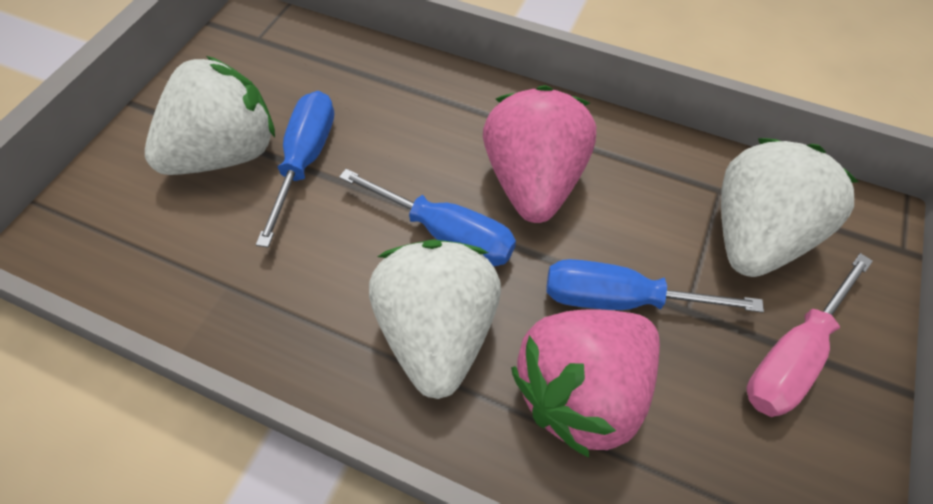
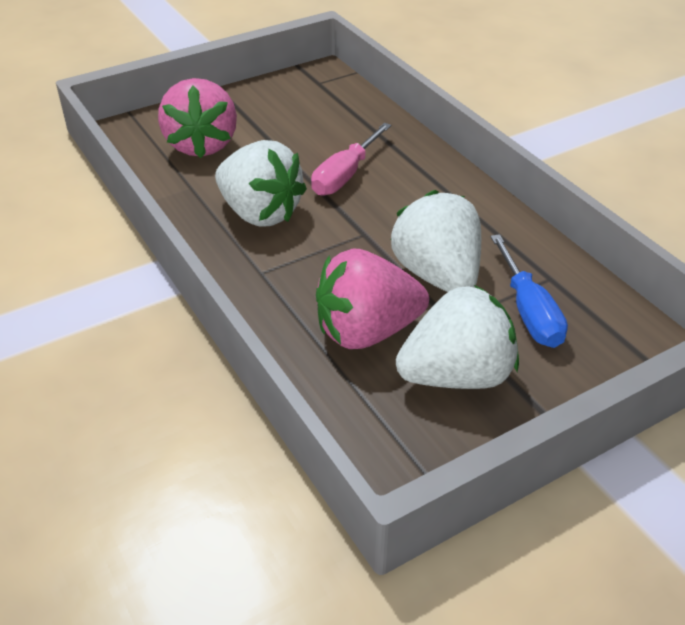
blue screwdriver: 3 -> 1

